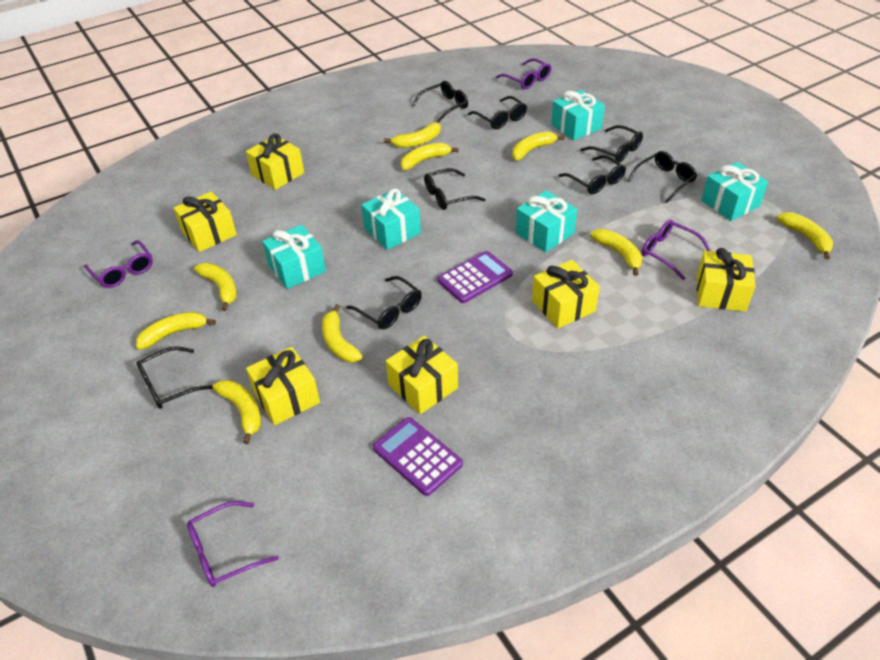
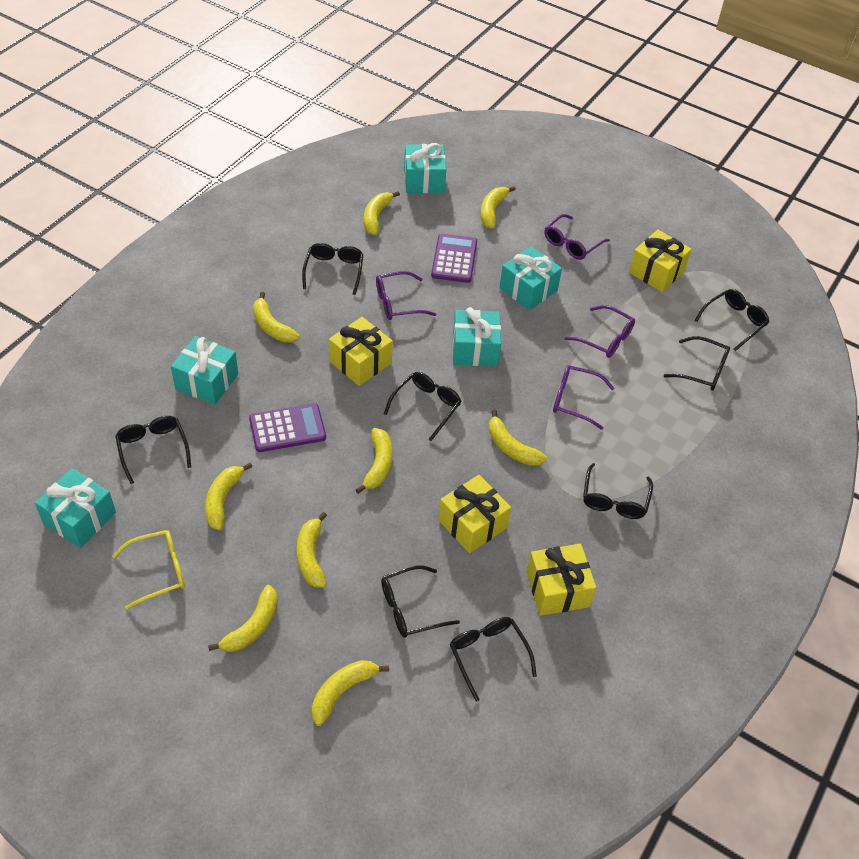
yellow gift: 6 -> 4
yellow glasses: 0 -> 1

